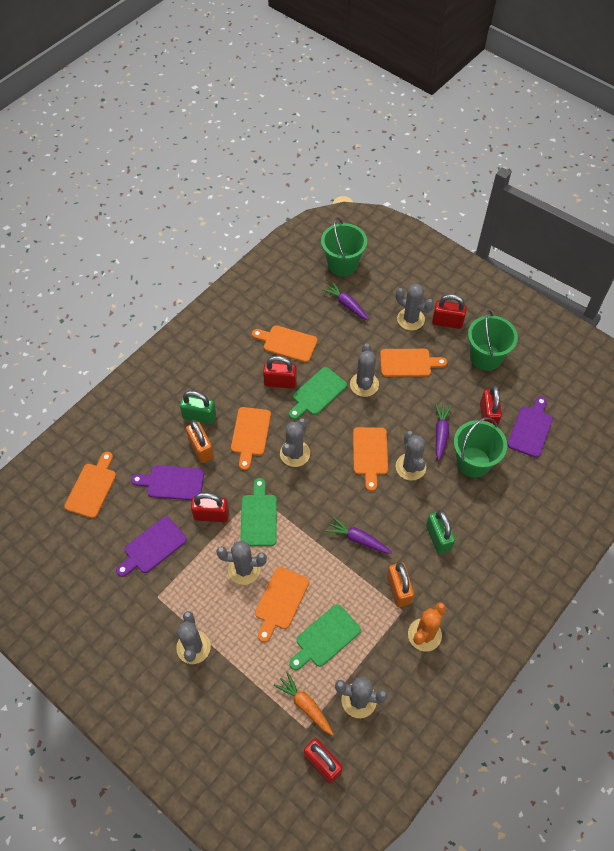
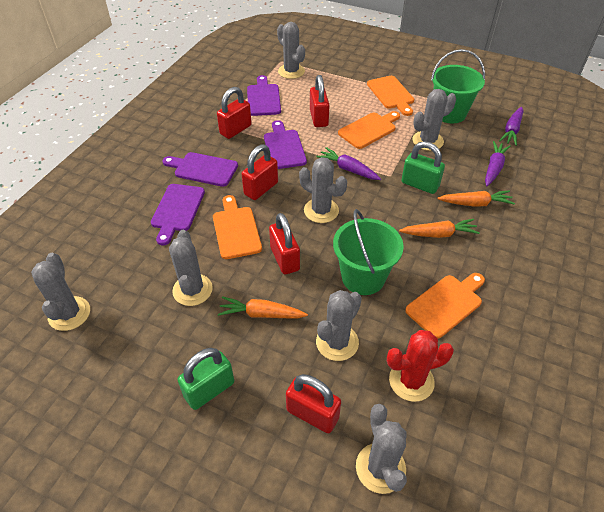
green bucket: 3 -> 2
green cutting board: 3 -> 0
orange cactus: 1 -> 0
orange carrot: 1 -> 3
orange cutting board: 6 -> 4
orange padlock: 2 -> 0
purple cutting board: 3 -> 4
red cactus: 0 -> 1

